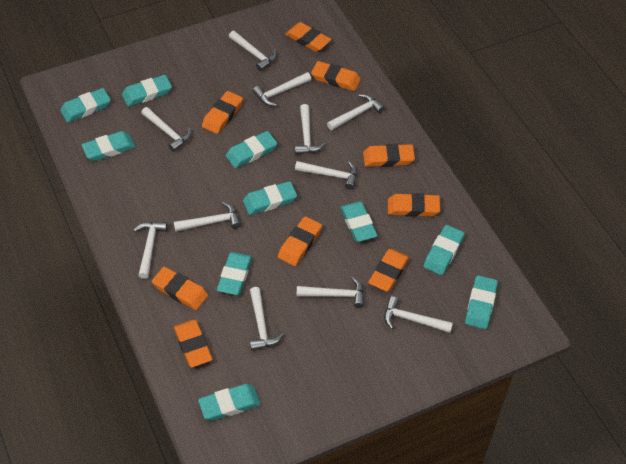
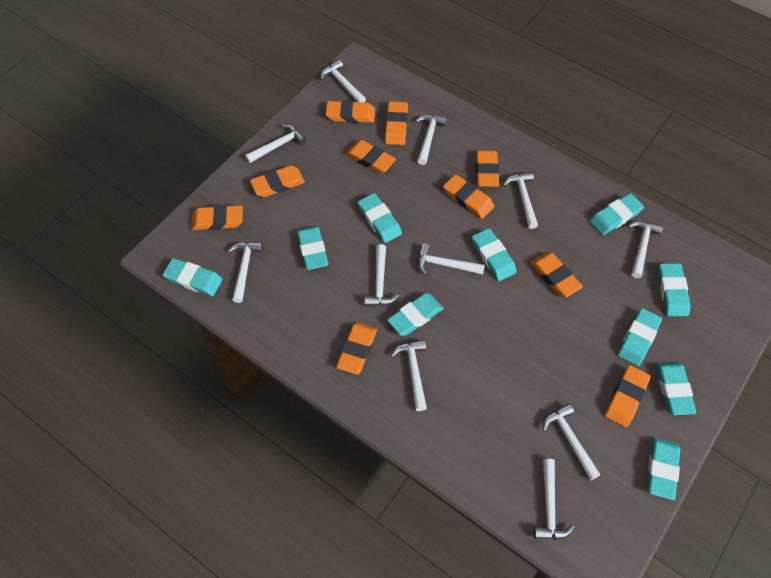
orange eraser: 9 -> 10

